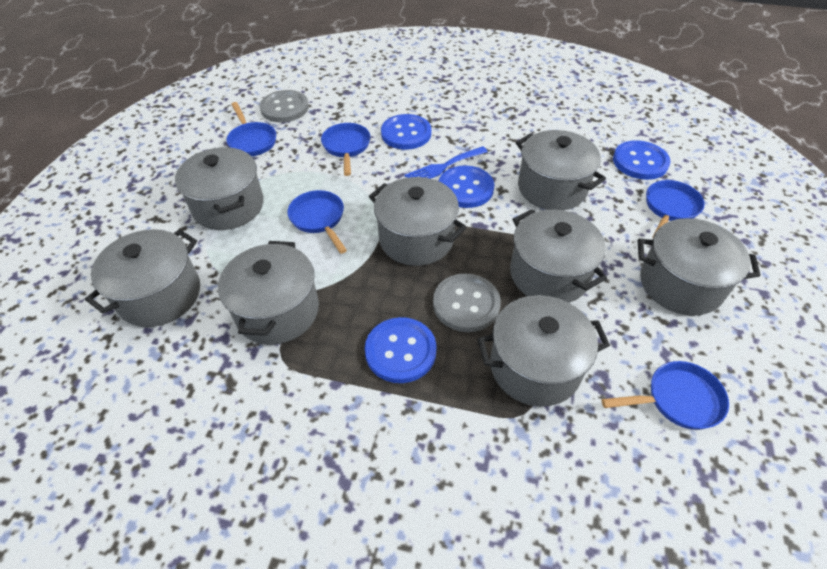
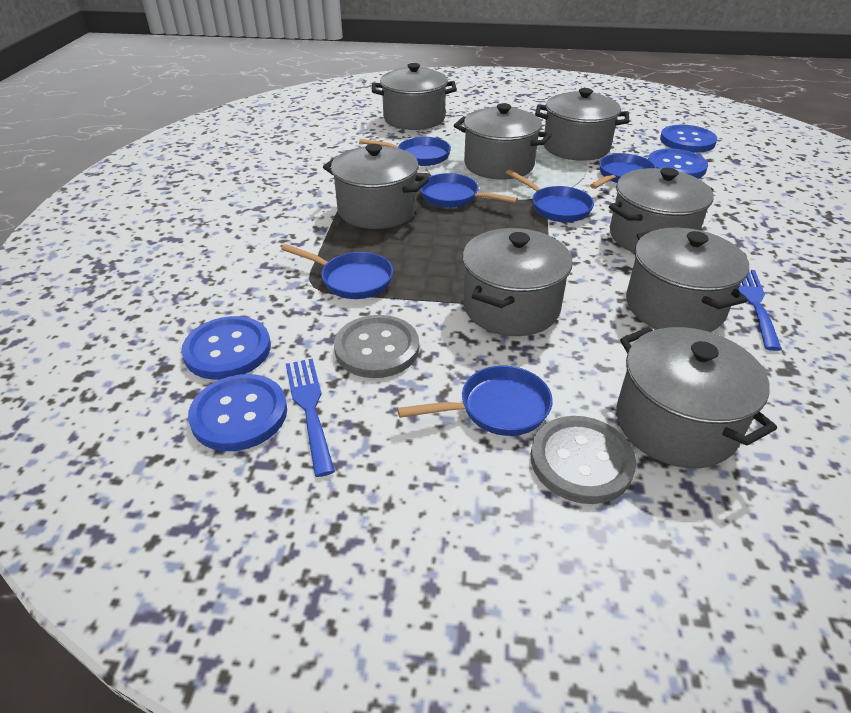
blue fork: 1 -> 2
blue pan: 5 -> 6

